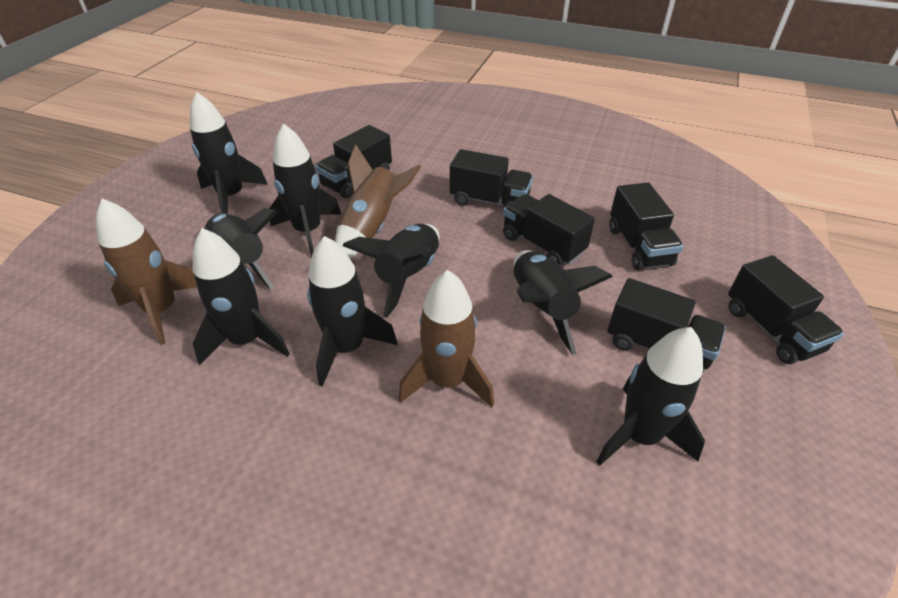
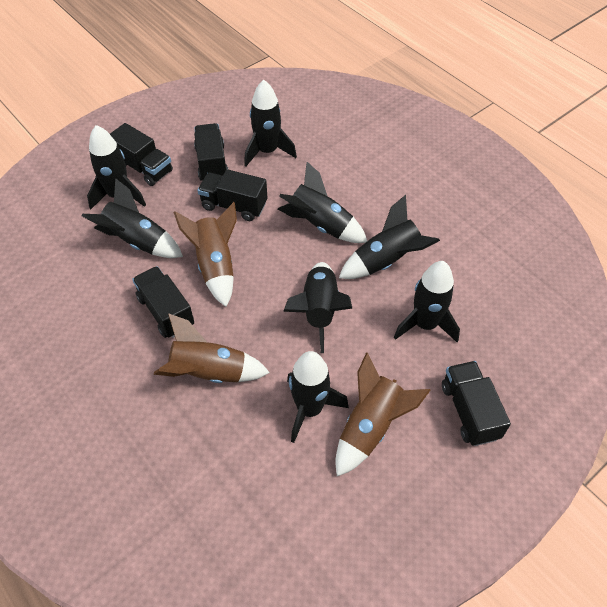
black truck: 6 -> 5

